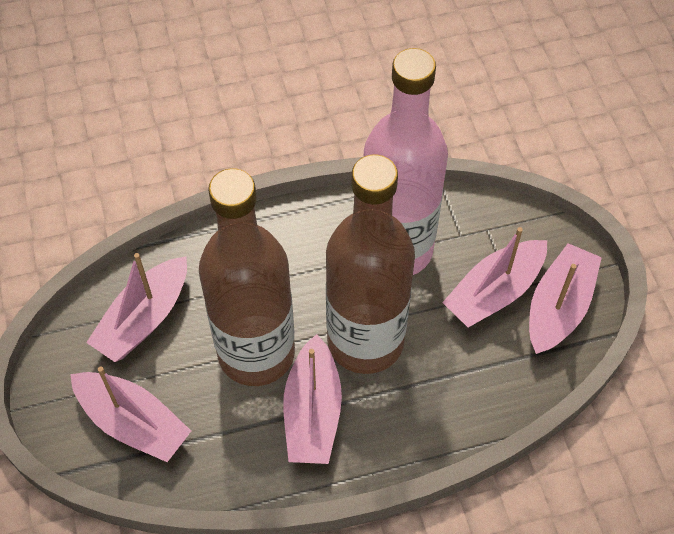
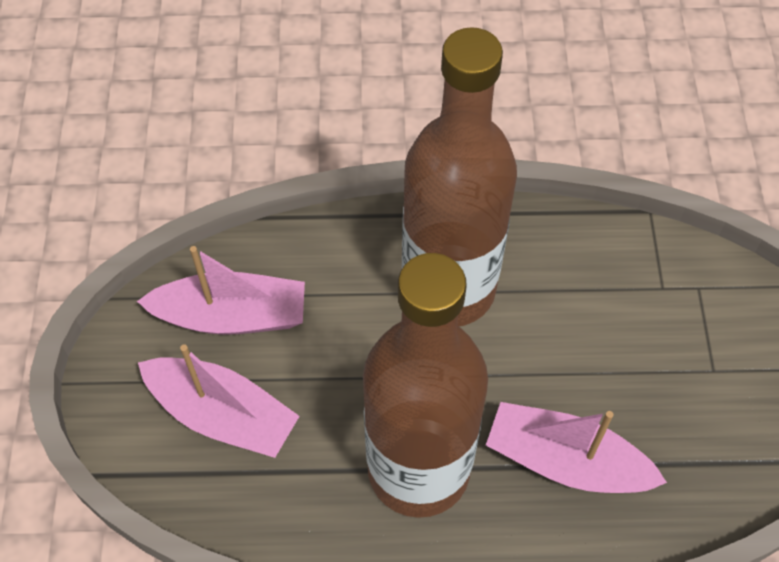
pink boat: 5 -> 3
pink bottle: 1 -> 0

